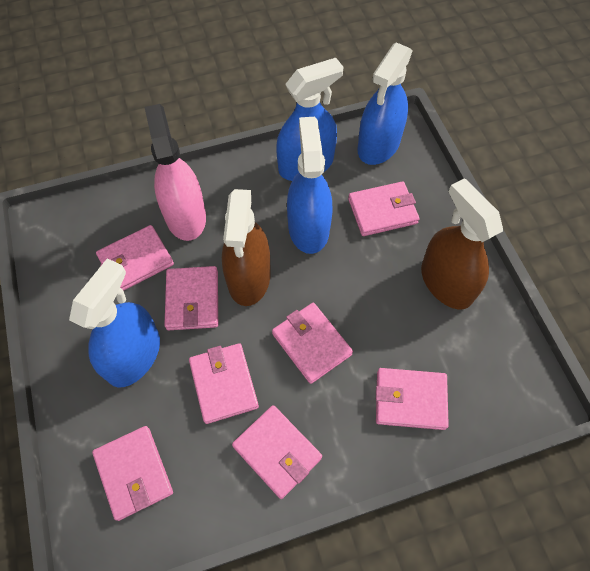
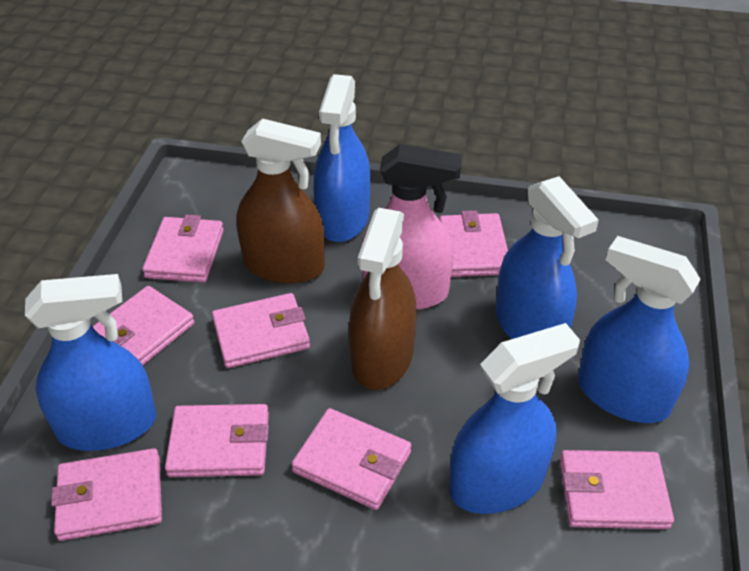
blue spray bottle: 4 -> 5

